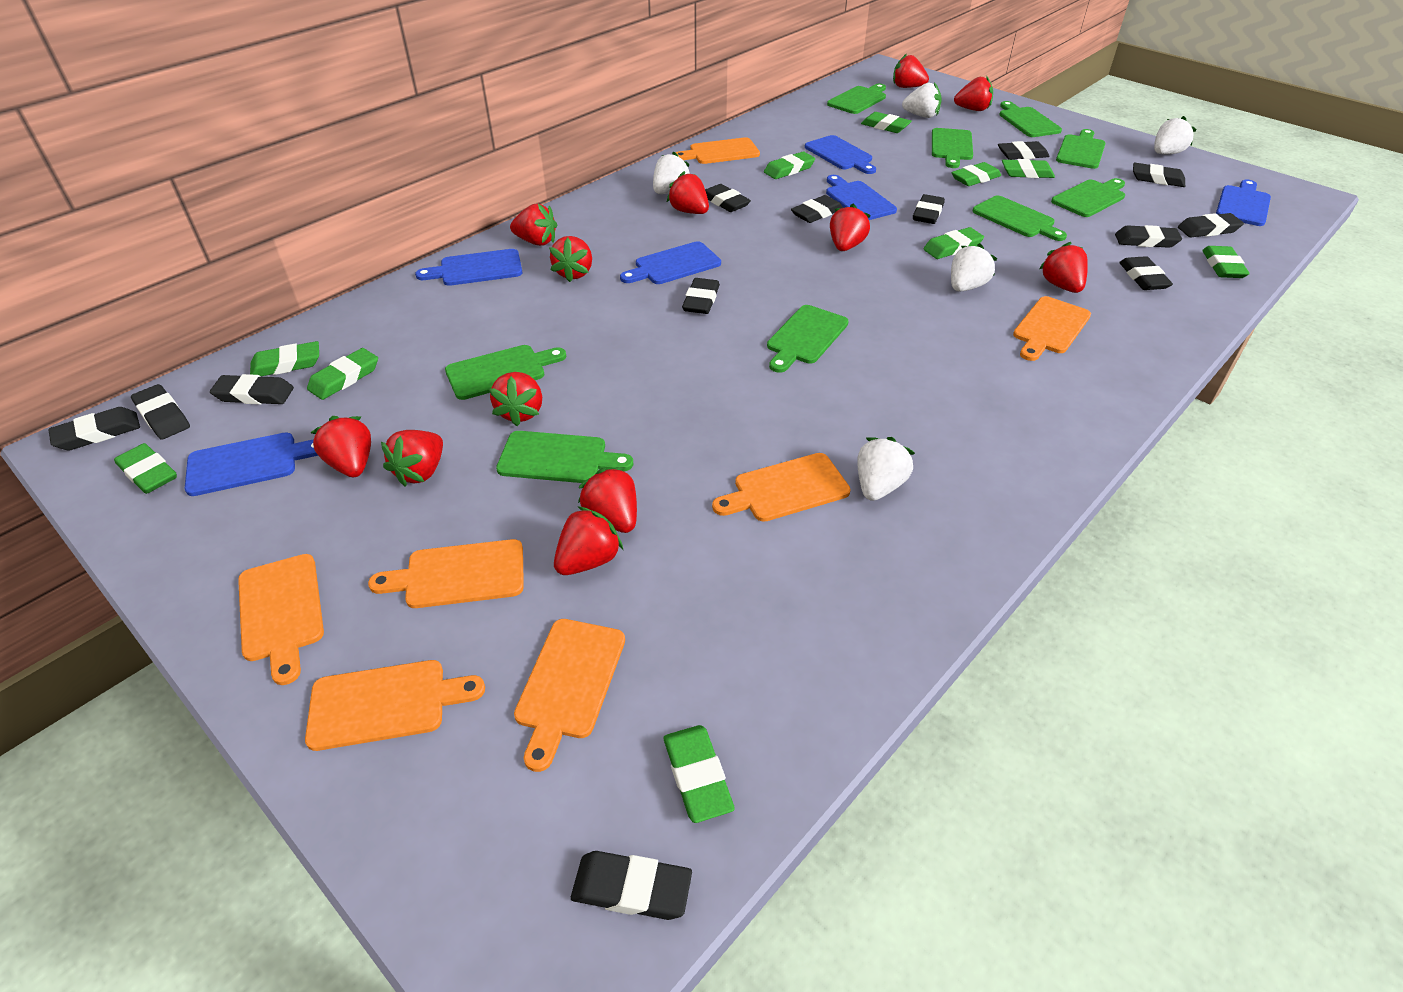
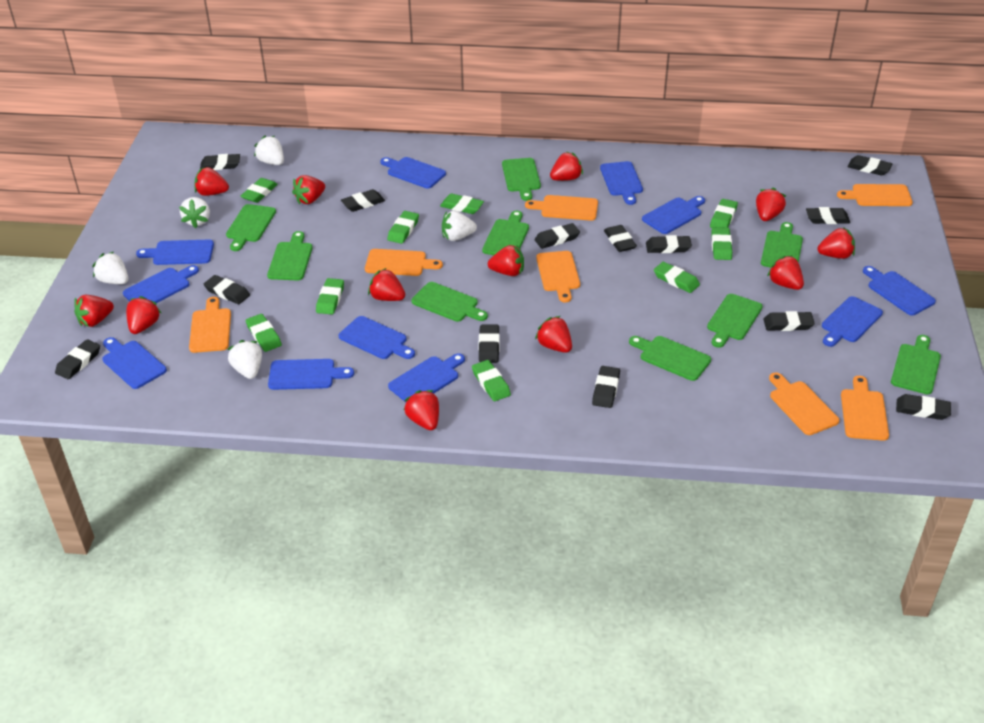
blue cutting board: 6 -> 11
green eraser: 10 -> 9

